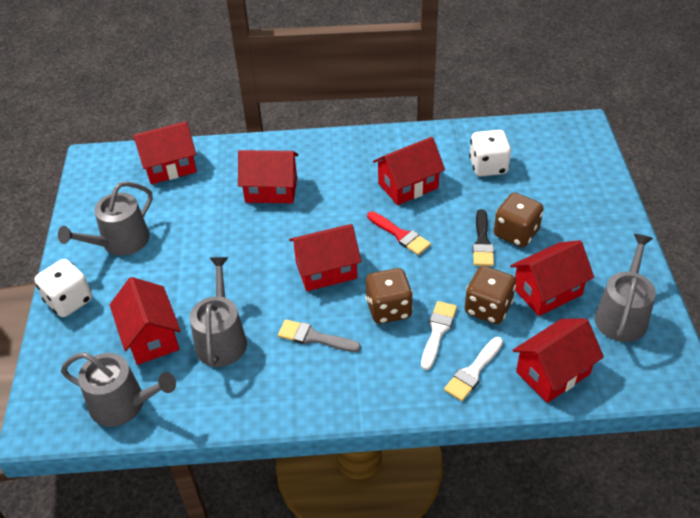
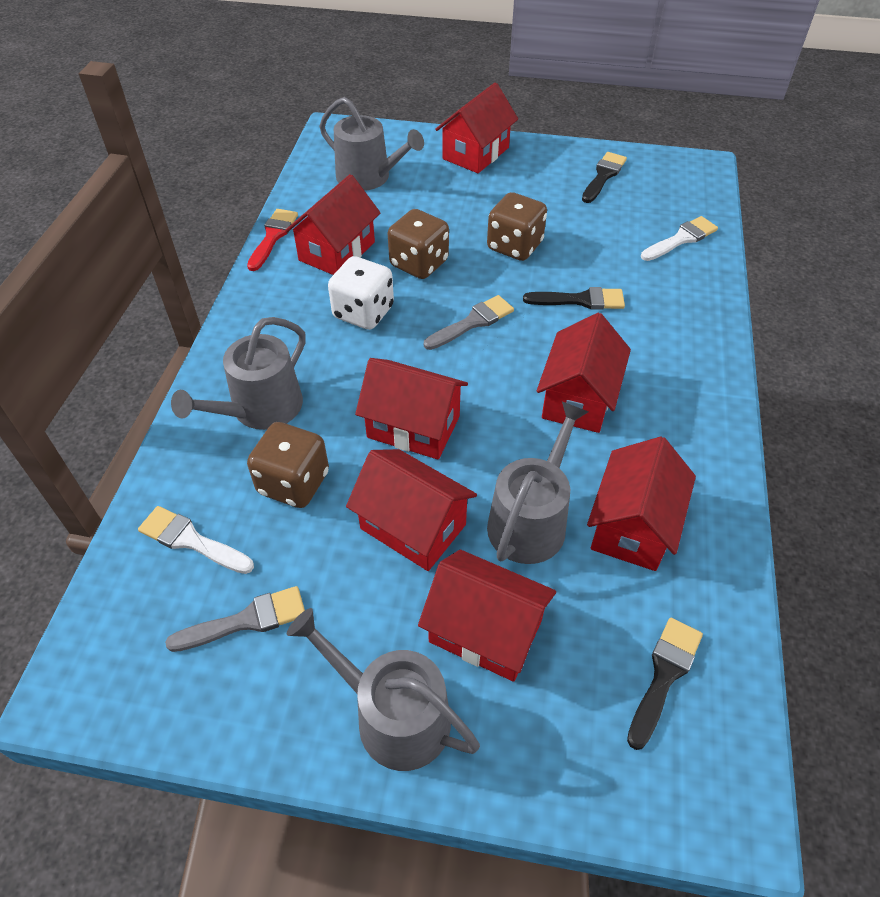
black brush: 1 -> 3
grey brush: 1 -> 2
white dice: 2 -> 1

